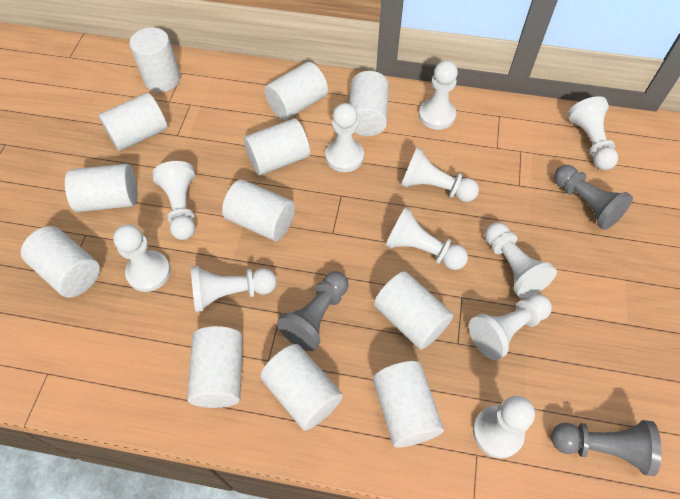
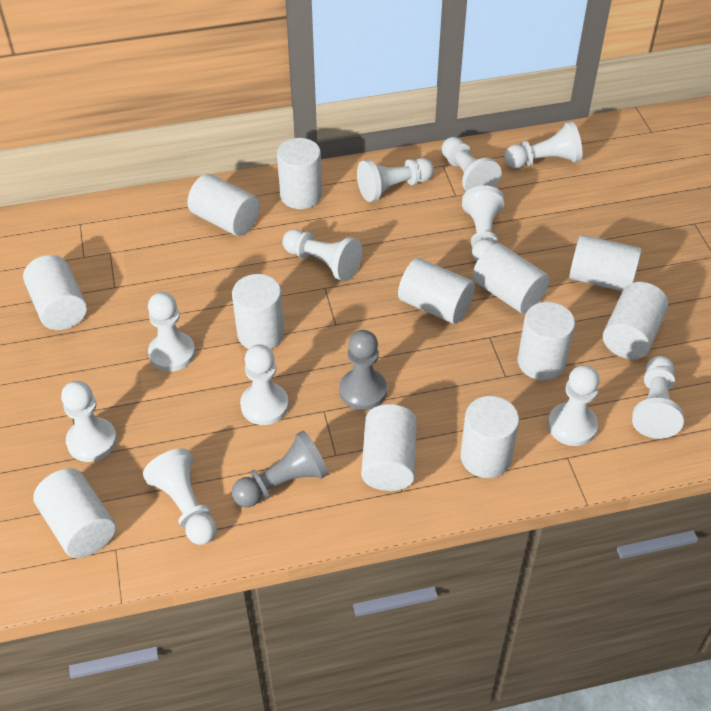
grey pawn: 3 -> 2

